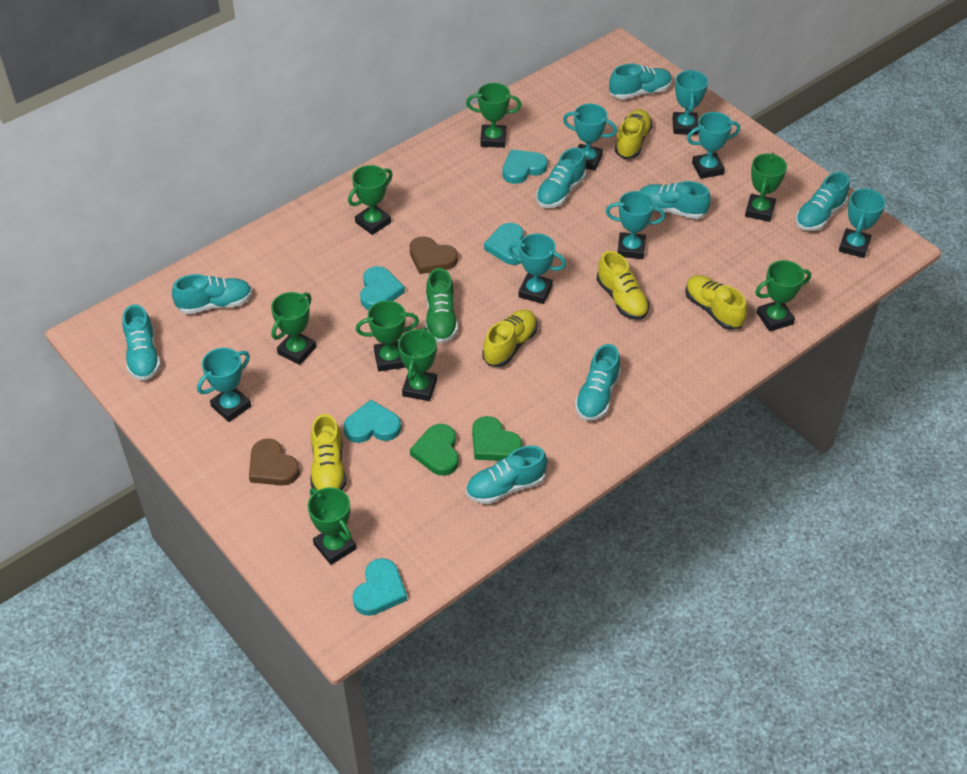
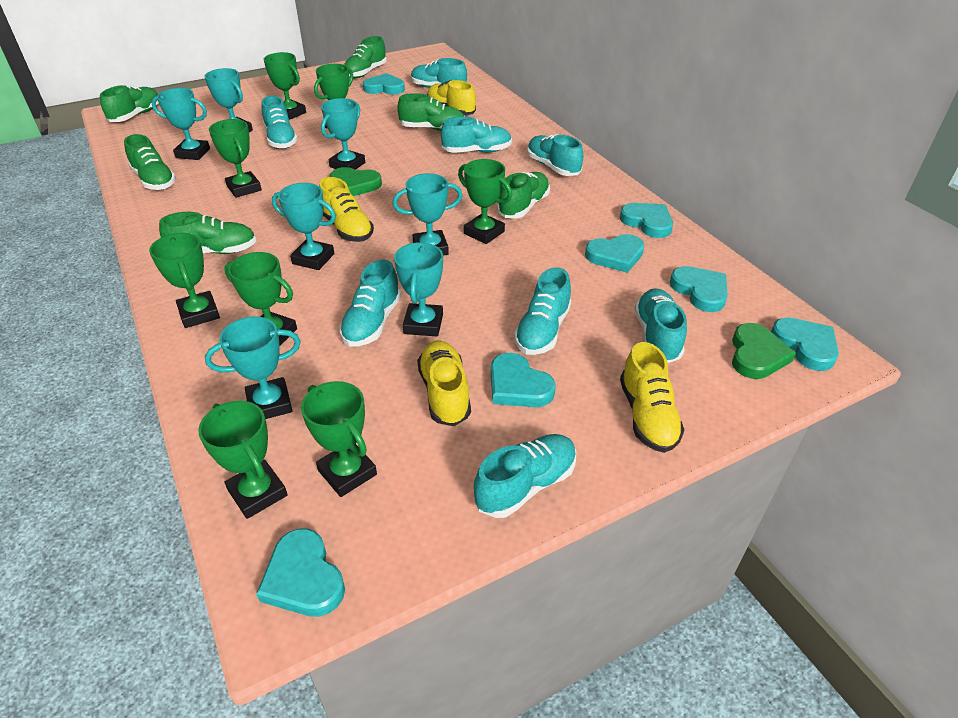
brown heart: 2 -> 0
green shoe: 1 -> 6
turquoise heart: 5 -> 7
yellow shoe: 5 -> 4

